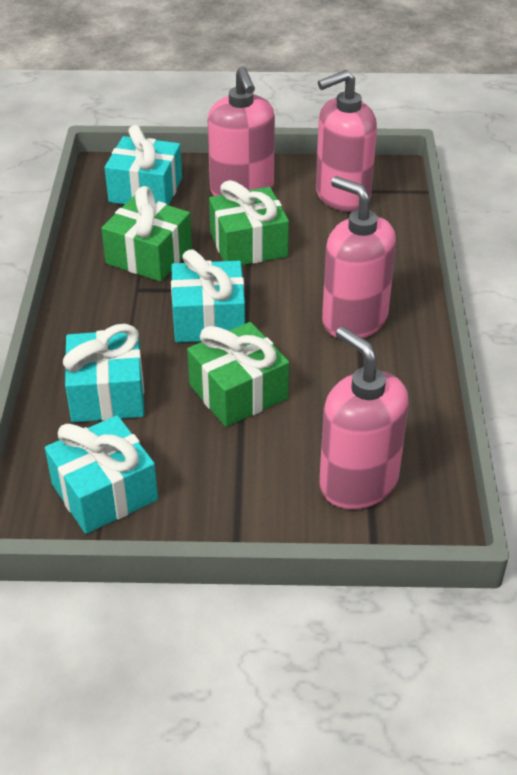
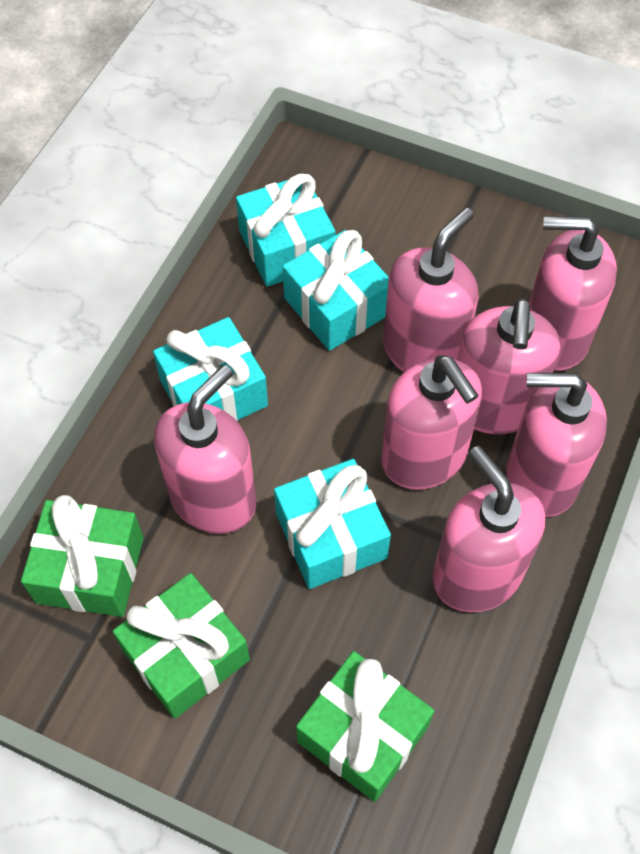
pink soap dispenser: 4 -> 7

